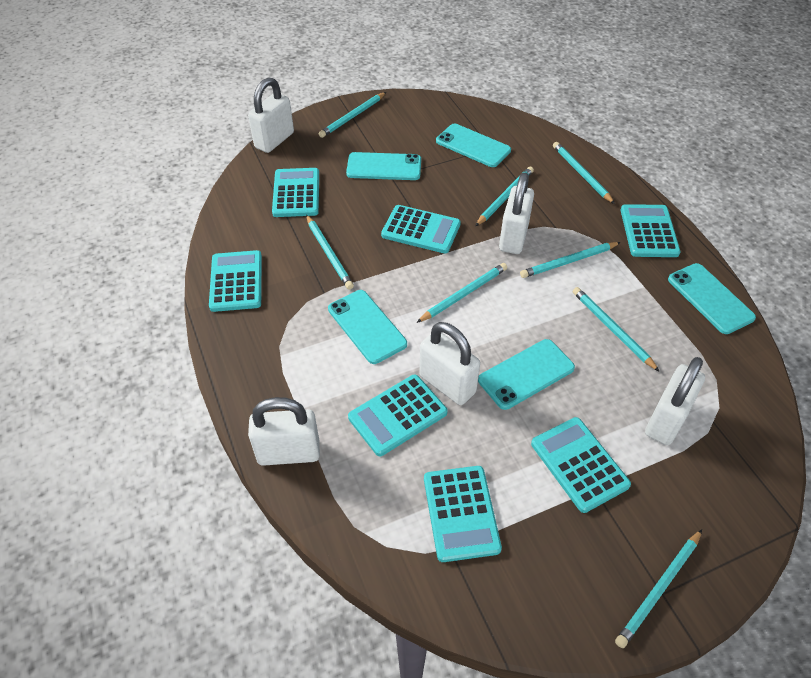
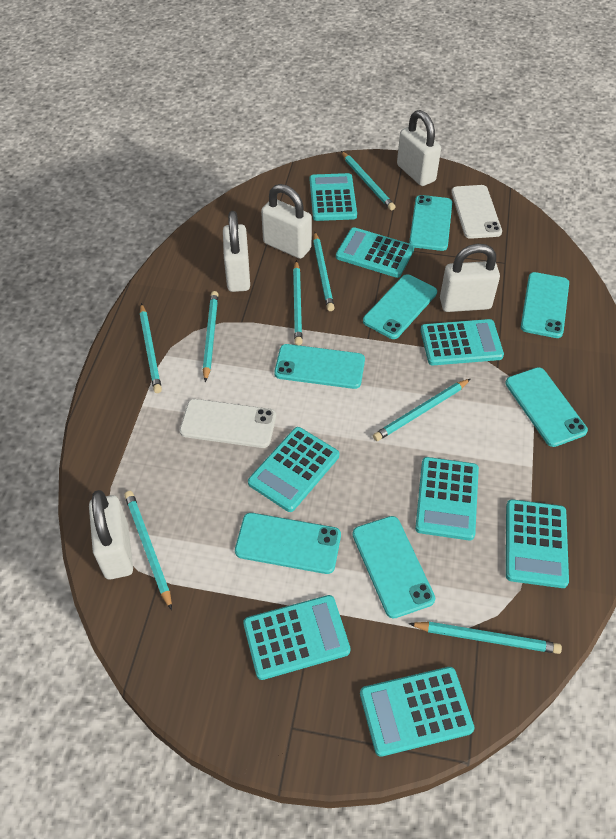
turquoise calculator: 7 -> 8
turquoise phone: 5 -> 7
white phone: 0 -> 2

